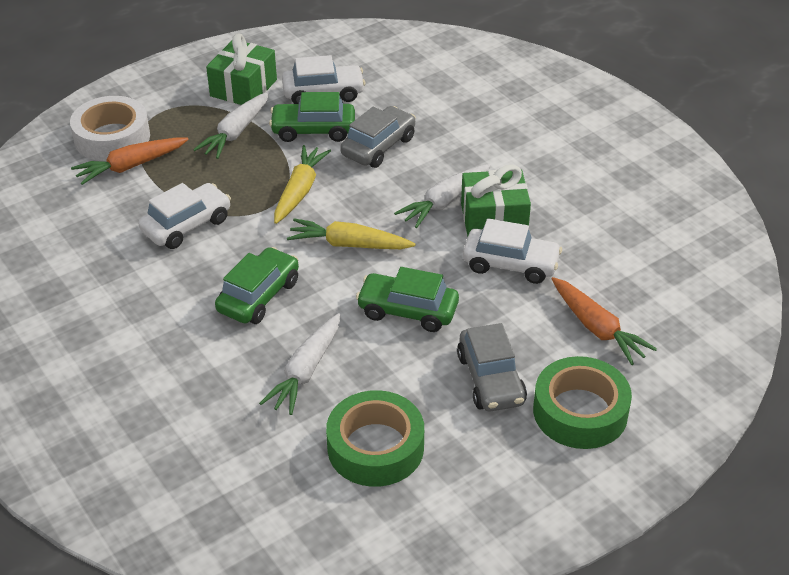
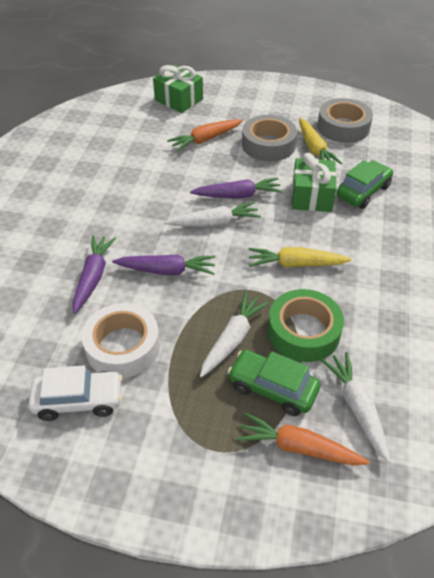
green car: 3 -> 2
green tape: 2 -> 1
grey car: 2 -> 0
grey tape: 0 -> 2
purple carrot: 0 -> 3
white car: 3 -> 1

